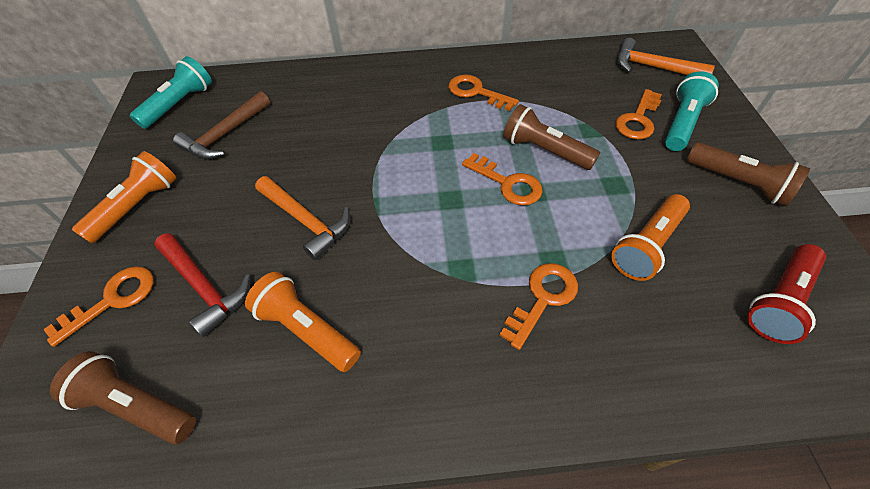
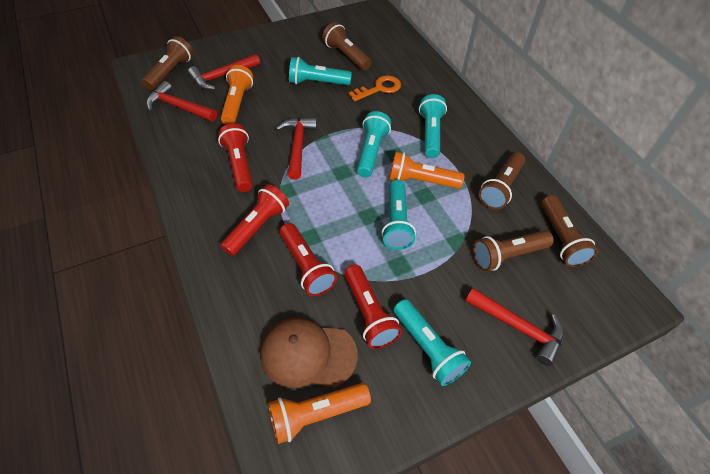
brown cap: 0 -> 1
brown flashlight: 3 -> 5
brown hammer: 1 -> 0
orange hammer: 2 -> 0
orange key: 5 -> 1
red flashlight: 1 -> 4
red hammer: 1 -> 4
turquoise flashlight: 2 -> 5

